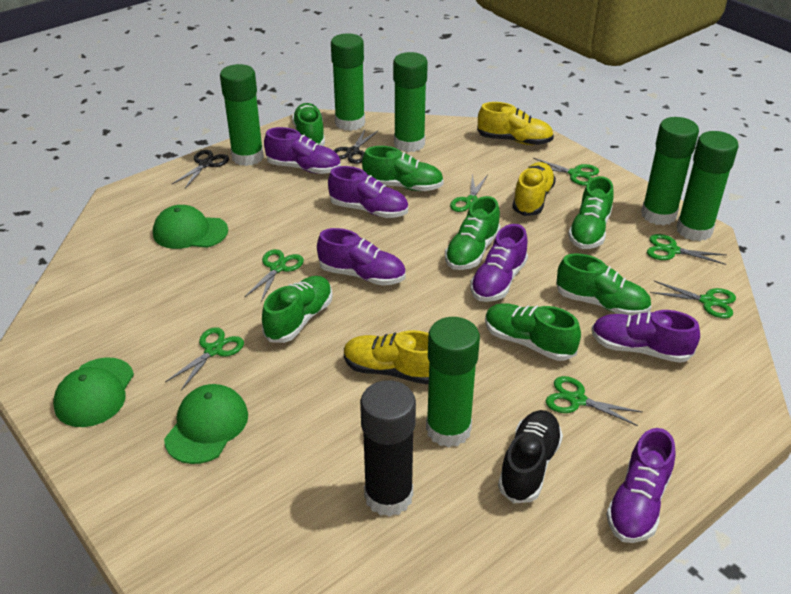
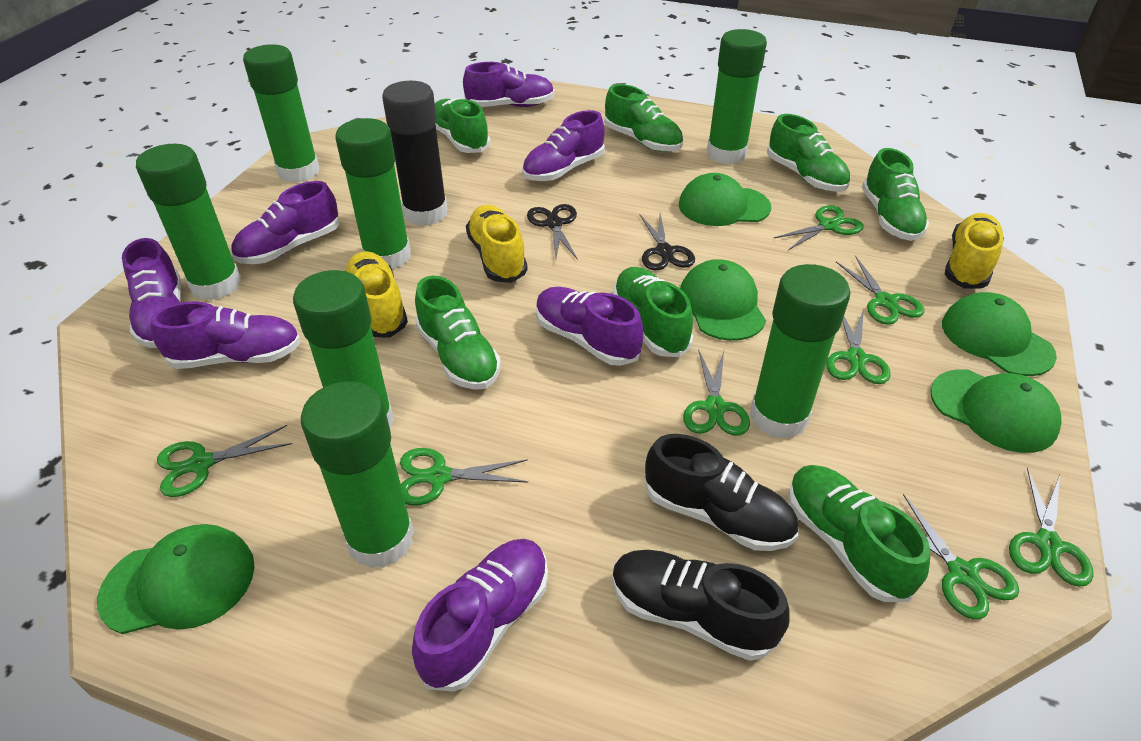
black shoe: 1 -> 2
green cap: 3 -> 5
green glue stick: 6 -> 7
green scissors: 7 -> 8
purple shoe: 6 -> 7

